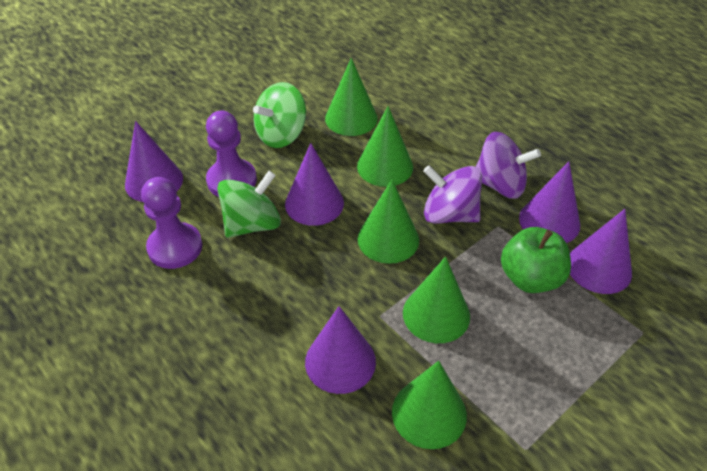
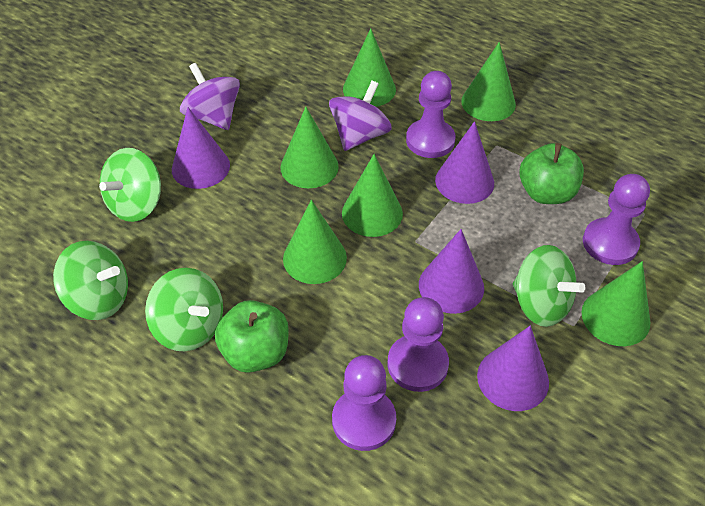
green apple: 1 -> 2
green cone: 5 -> 6
green spinning top: 2 -> 4
purple cone: 5 -> 4
purple pawn: 2 -> 4

